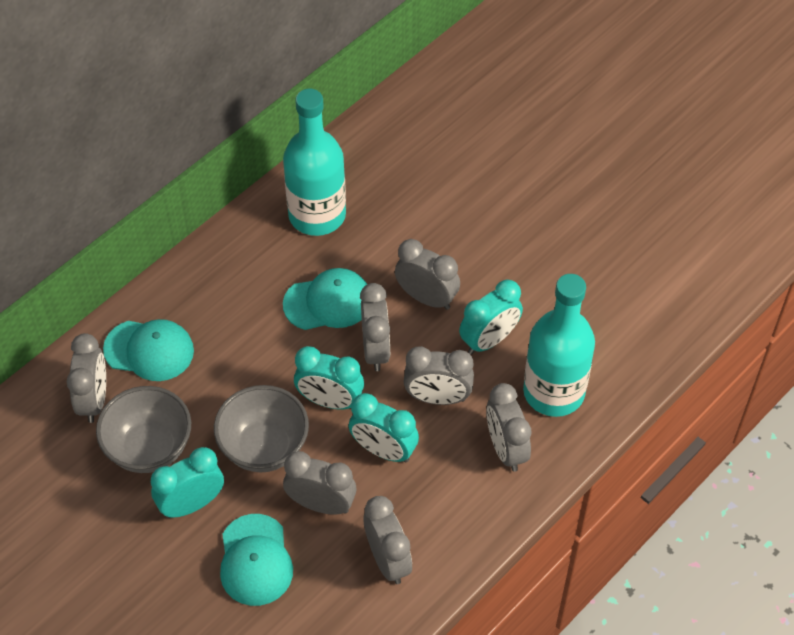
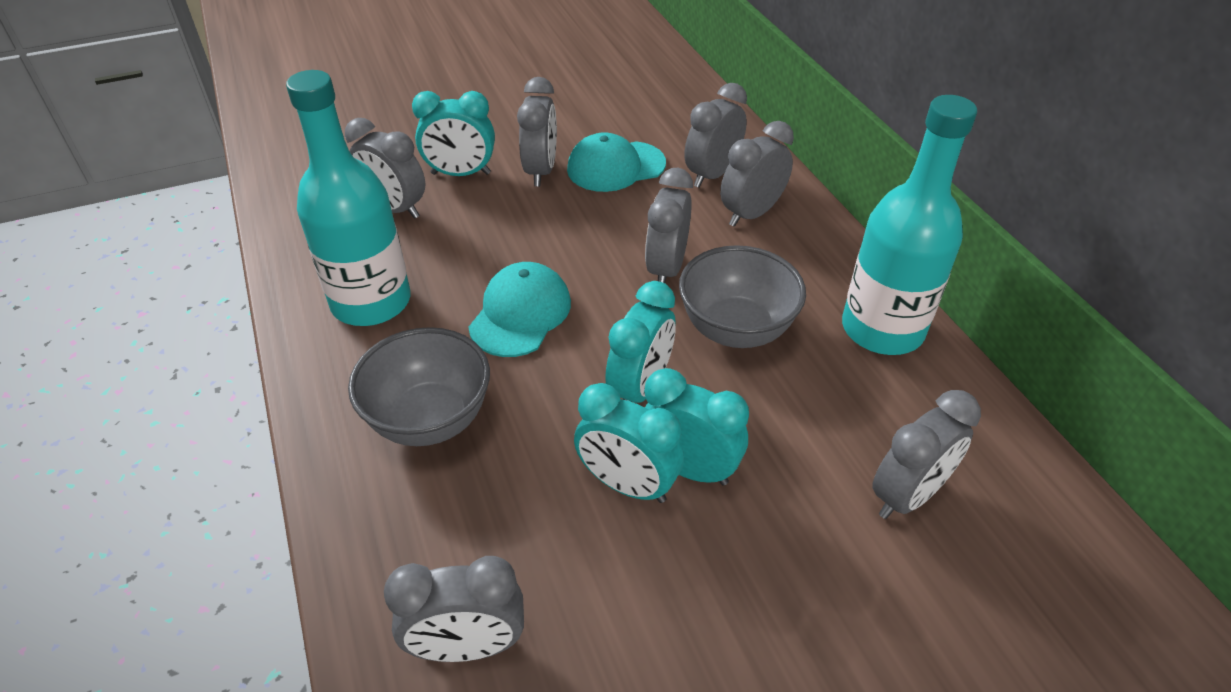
turquoise cap: 3 -> 2

